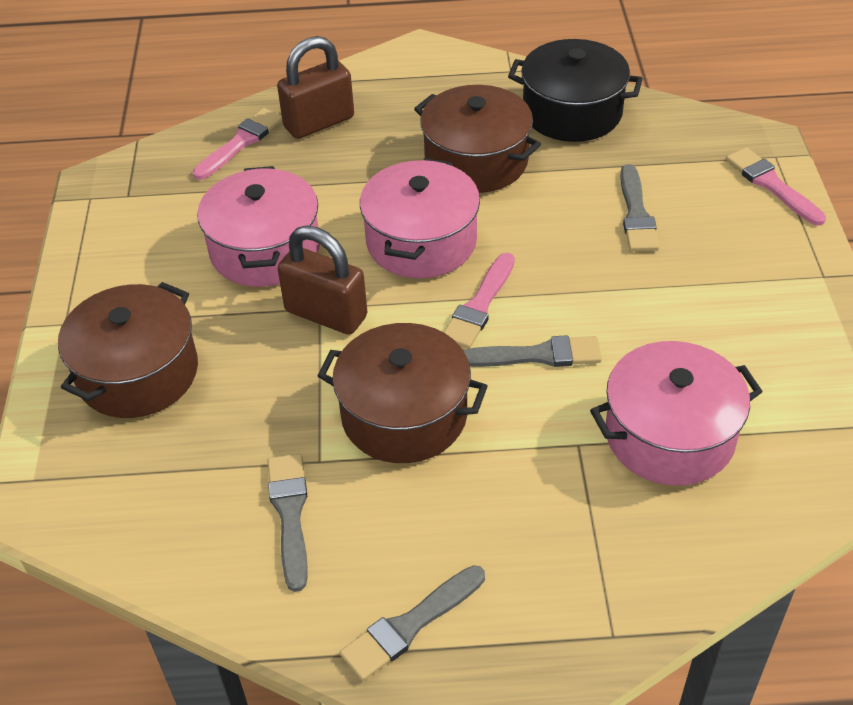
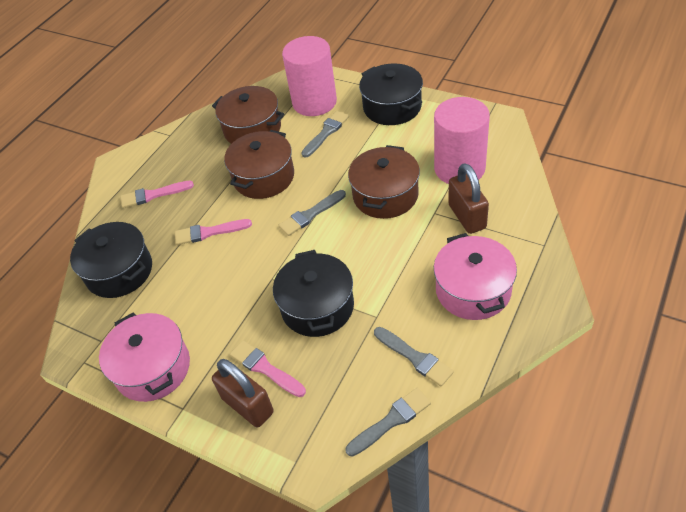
black pot: 1 -> 3
pink cylinder: 0 -> 2
pink pot: 3 -> 2

